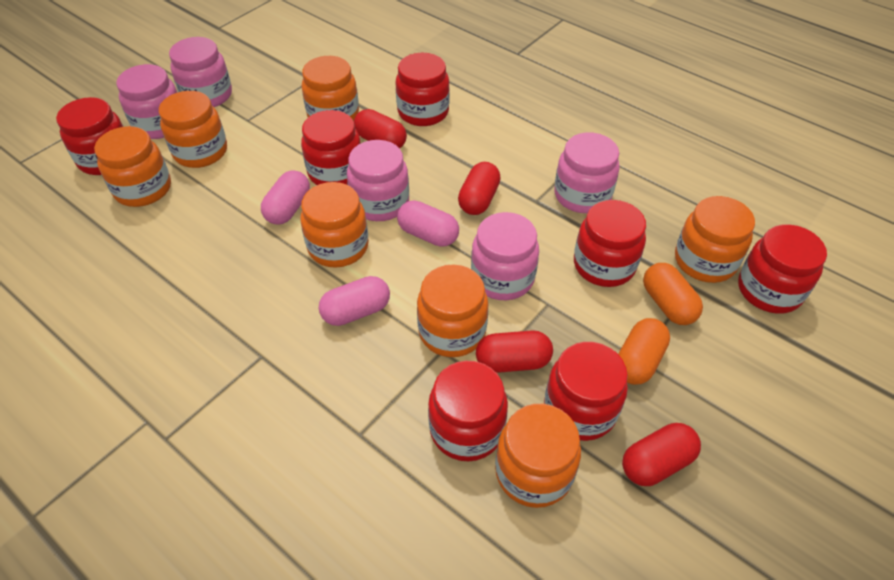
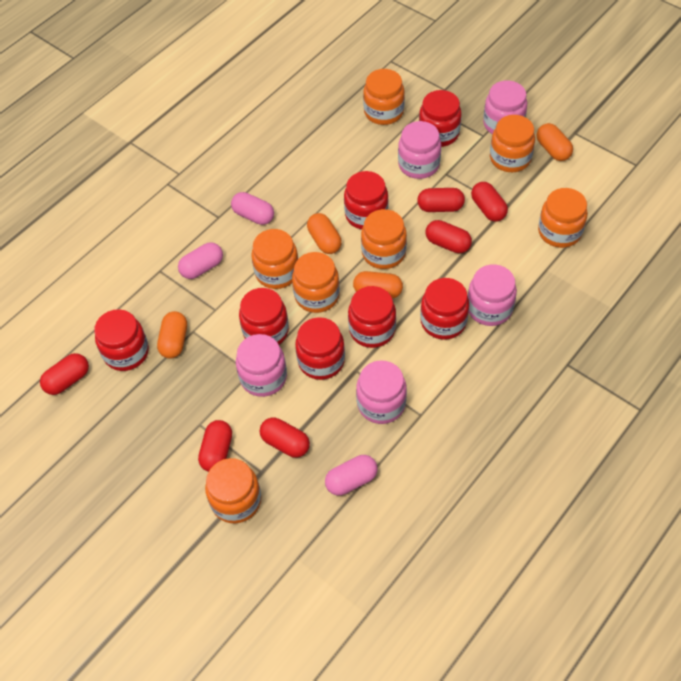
orange capsule: 2 -> 4
red capsule: 4 -> 6

